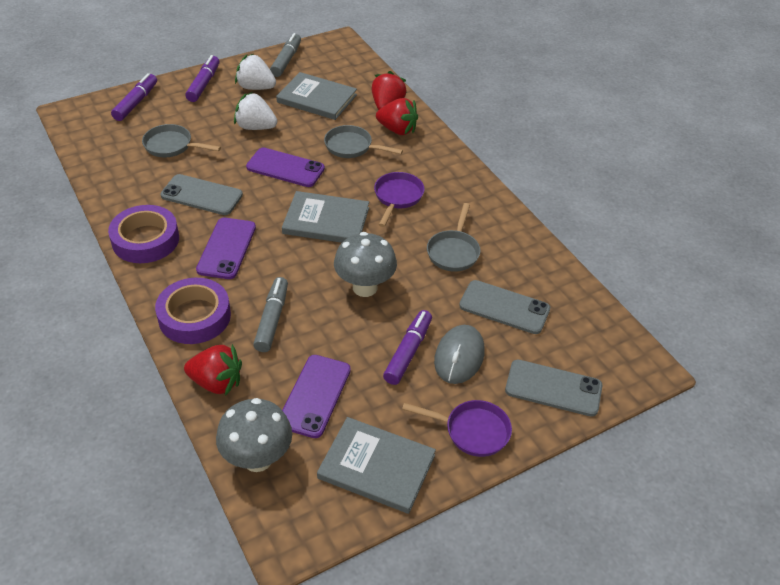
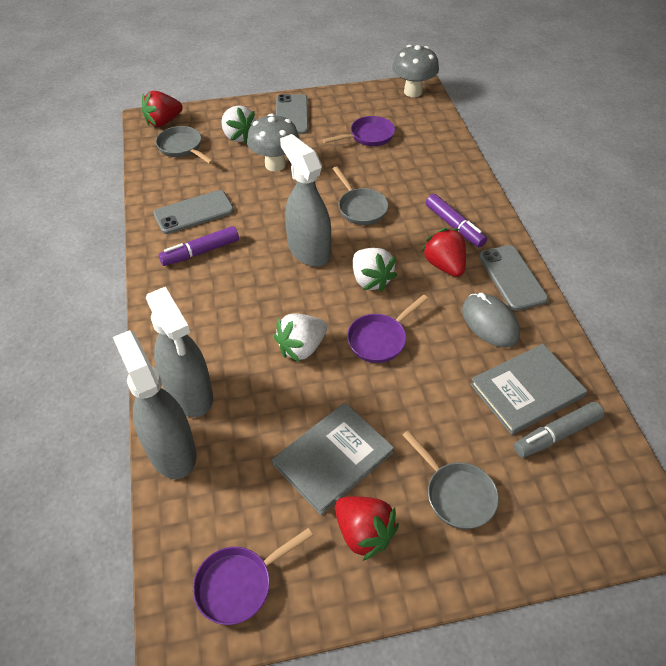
grey book: 3 -> 2
grey marker: 2 -> 1
grey spray bottle: 0 -> 3
purple marker: 3 -> 2
purple pan: 2 -> 3
purple phone: 3 -> 0
purple tape: 2 -> 0
white strawberry: 2 -> 3

